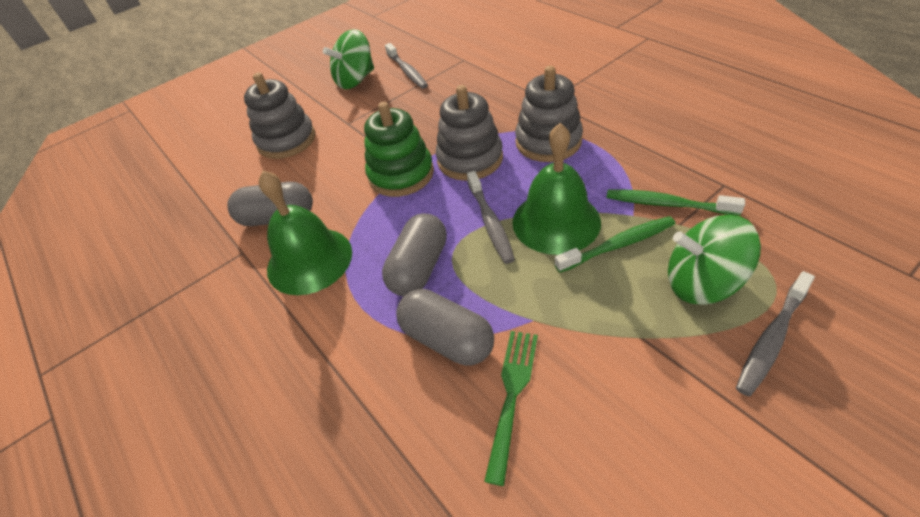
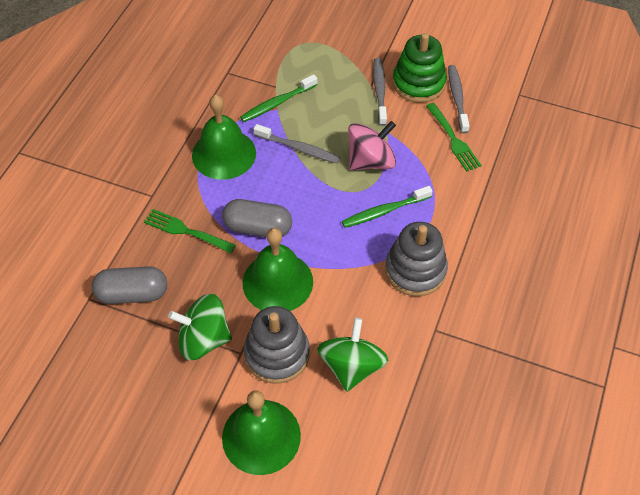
green bell: 2 -> 3
green fork: 1 -> 2
grey capsule: 3 -> 2
grey stacking toy: 3 -> 2
pink spinning top: 0 -> 1

